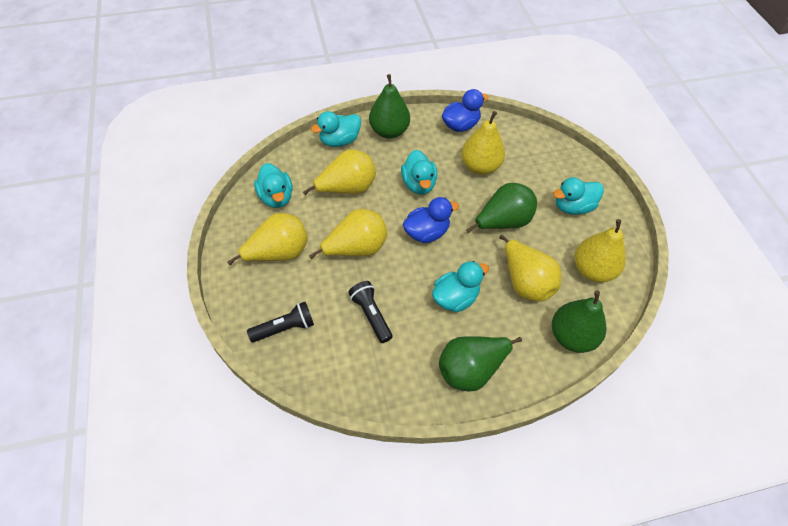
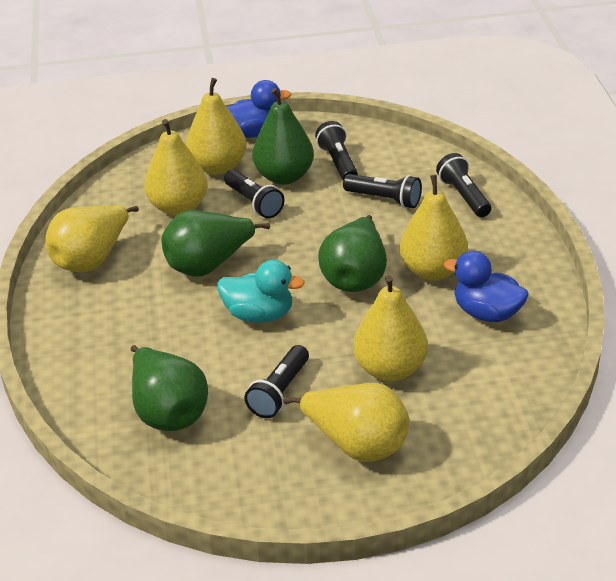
black flashlight: 2 -> 5
turquoise duck: 5 -> 1

